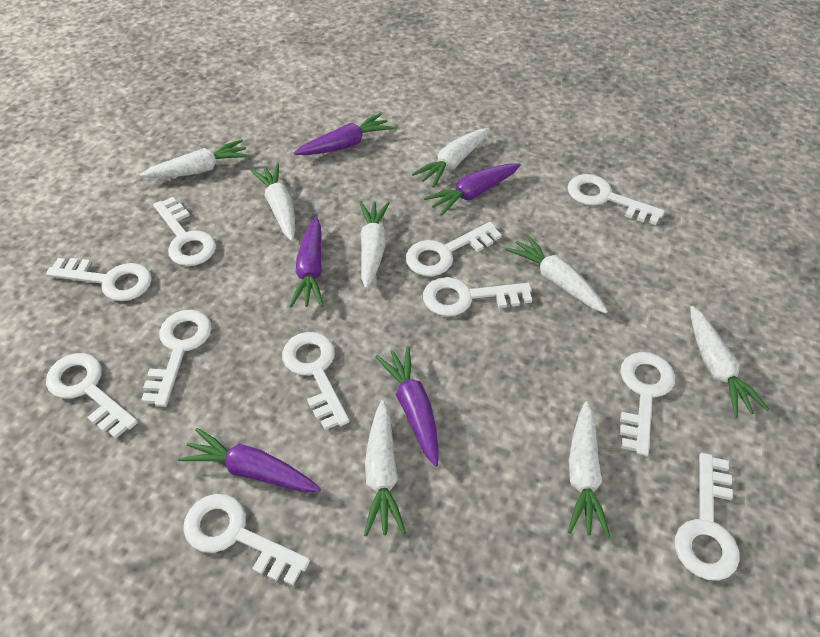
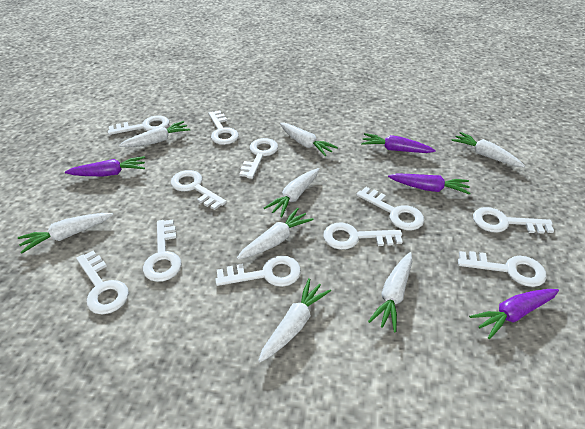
purple carrot: 5 -> 4

